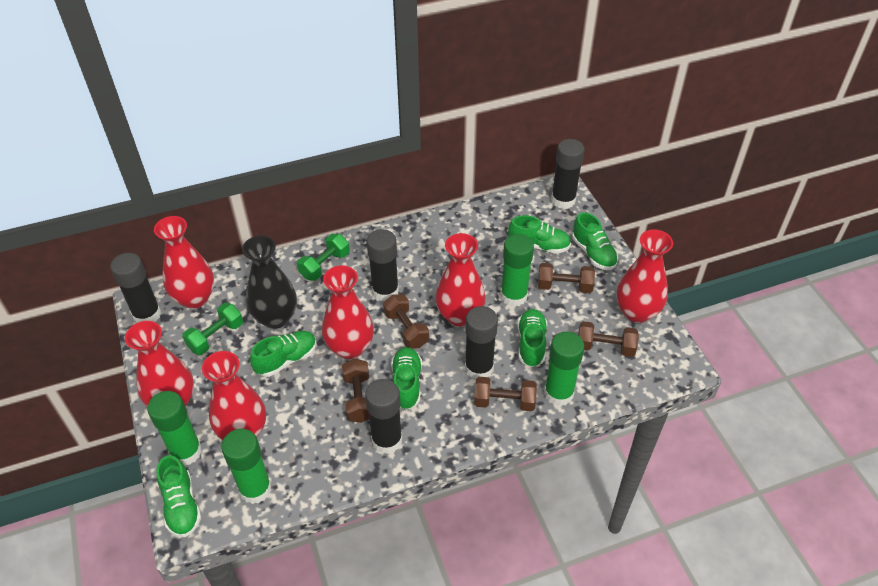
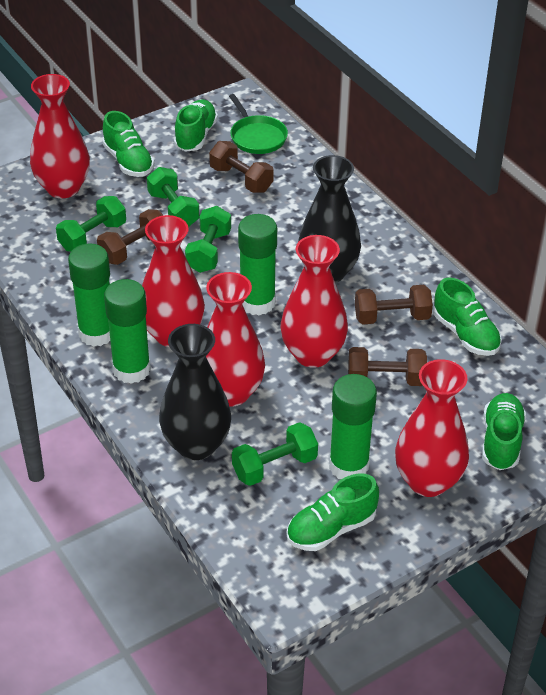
black glue stick: 5 -> 0
black vase: 1 -> 2
brown dumbbell: 5 -> 4
green dumbbell: 2 -> 4
green pan: 0 -> 1
green shoe: 6 -> 5
red vase: 6 -> 5

